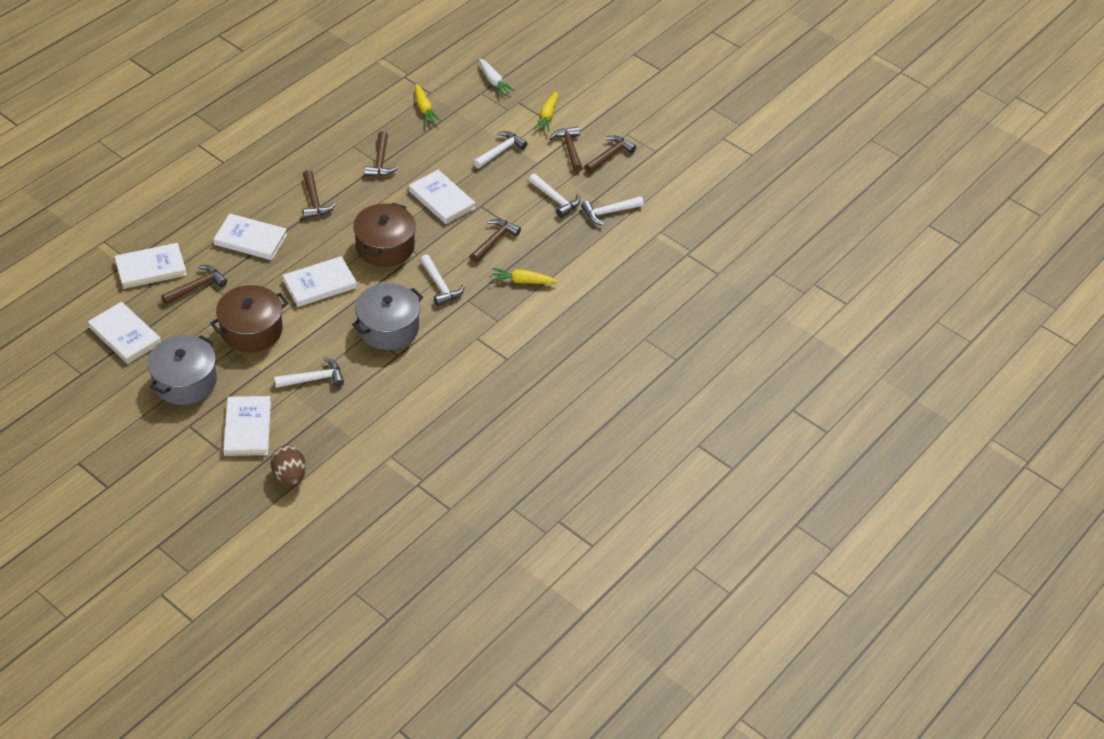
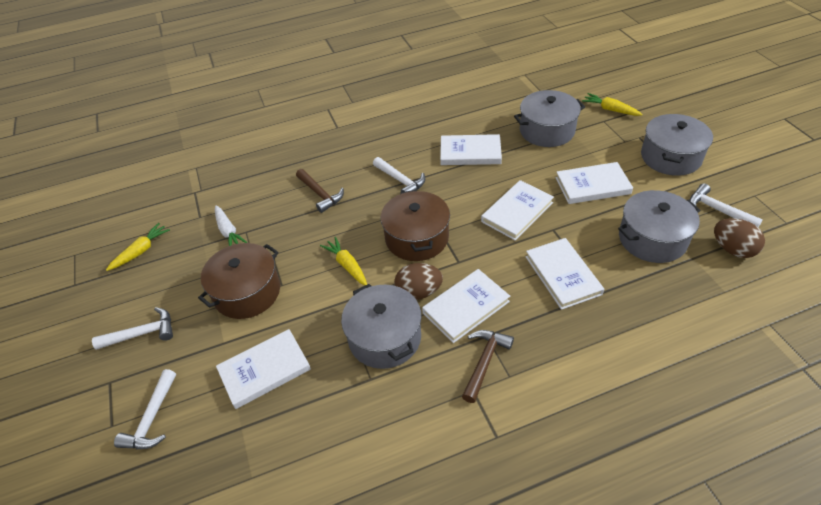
brown egg: 1 -> 2
brown hammer: 6 -> 2
grey pot: 2 -> 4
white hammer: 5 -> 4

